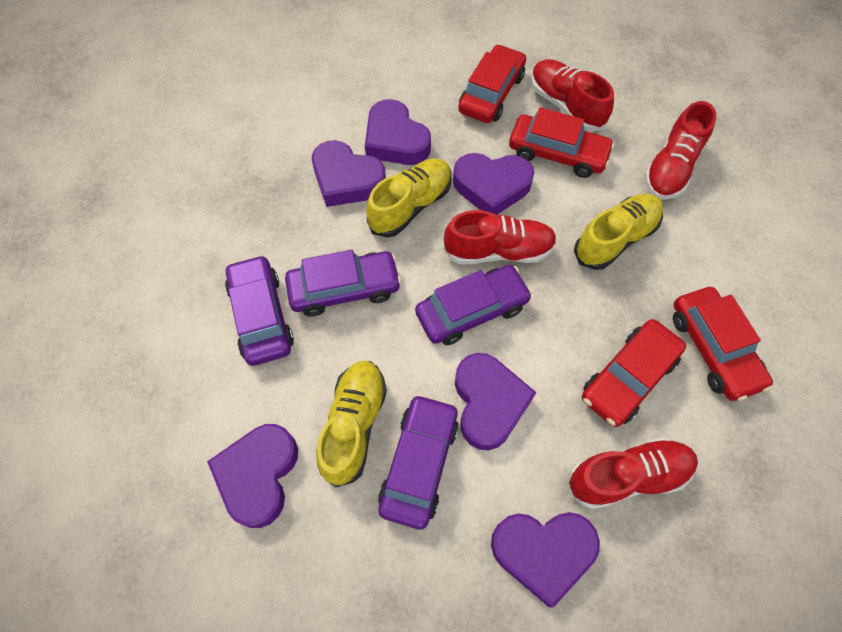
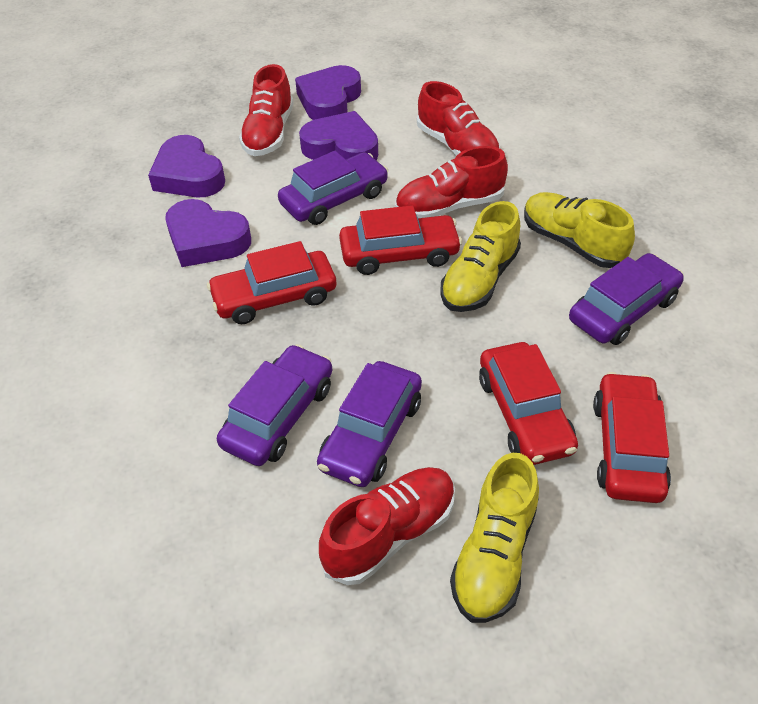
purple heart: 6 -> 4

